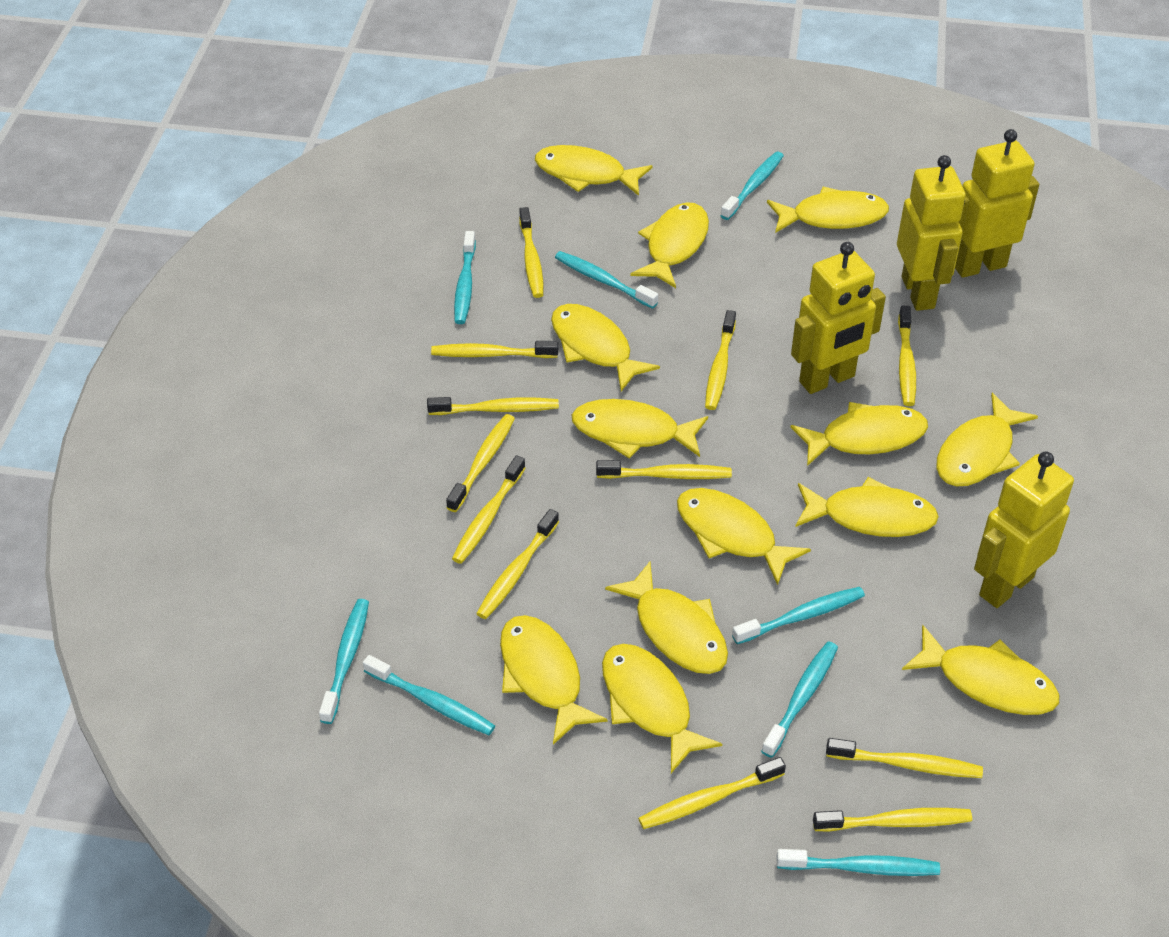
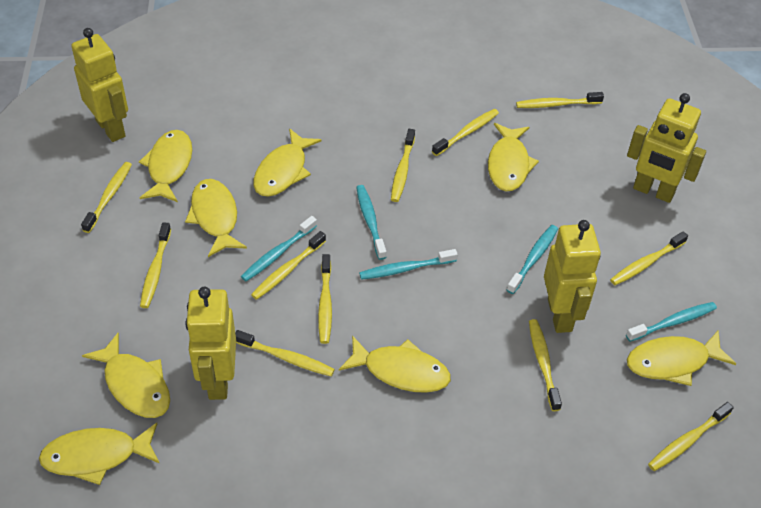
turquoise toothbrush: 8 -> 5
yellow fish: 13 -> 8
yellow toothbrush: 12 -> 11

